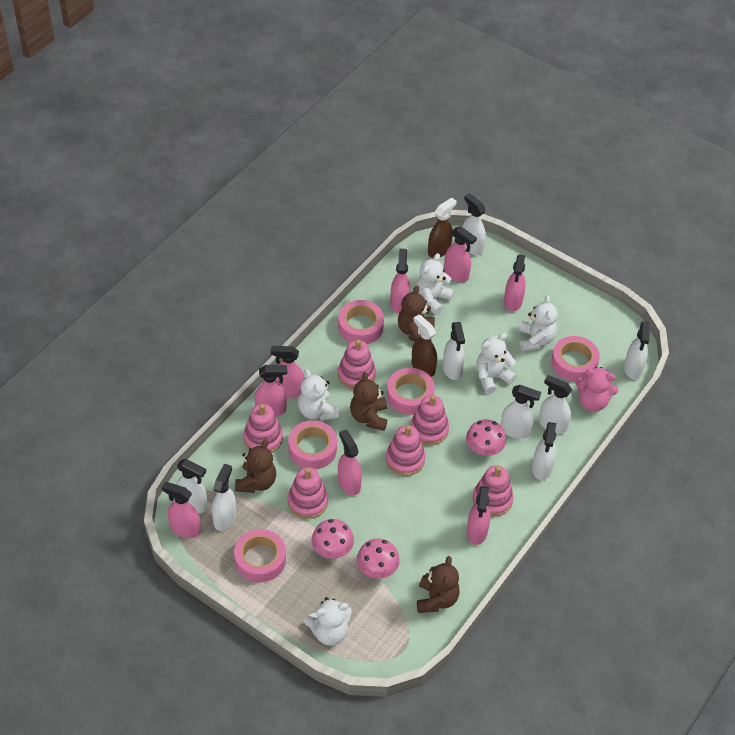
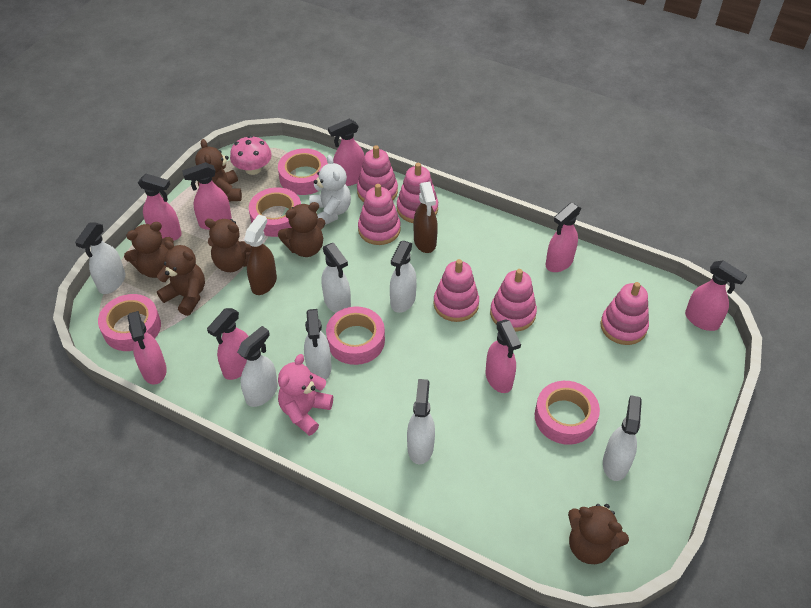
brown teddy bear: 4 -> 6
pink mushroom: 3 -> 1
white spray bottle: 8 -> 7
white teddy bear: 5 -> 1

